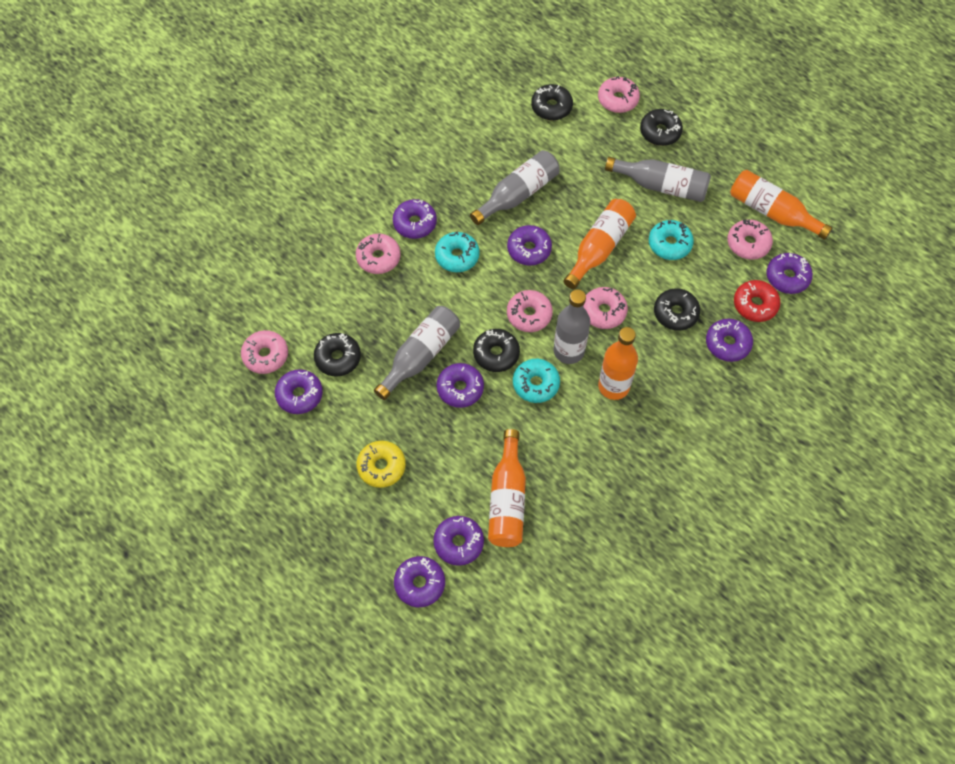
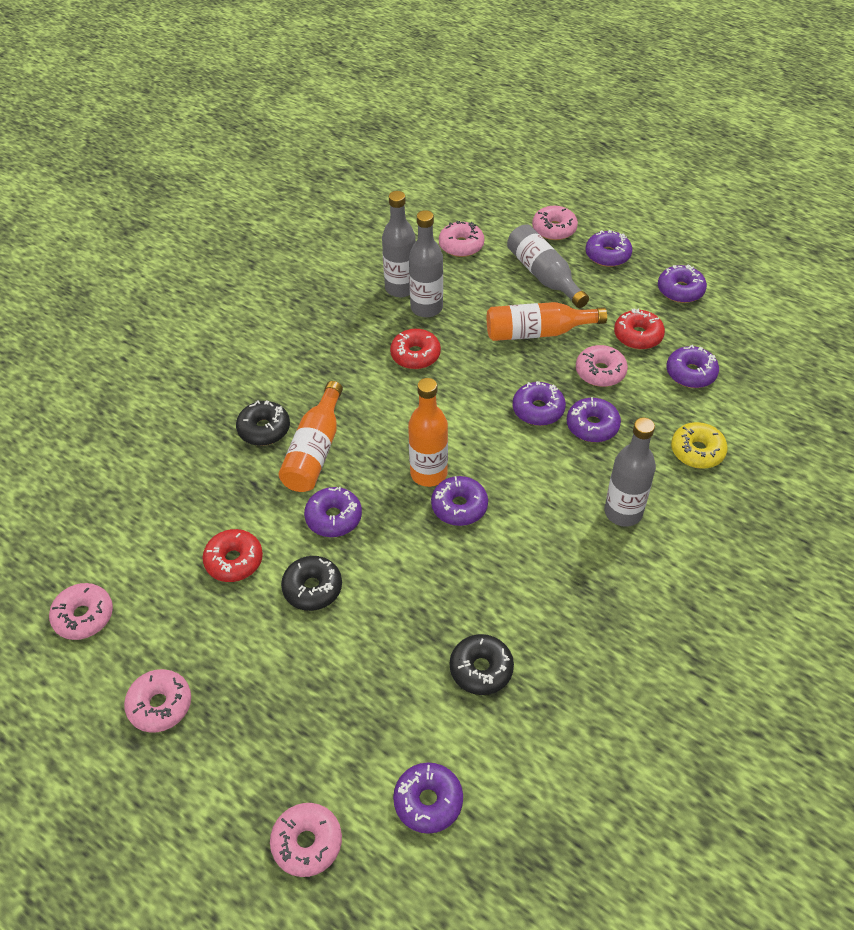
black donut: 5 -> 3
orange bottle: 4 -> 3
red donut: 1 -> 3
turquoise donut: 3 -> 0

